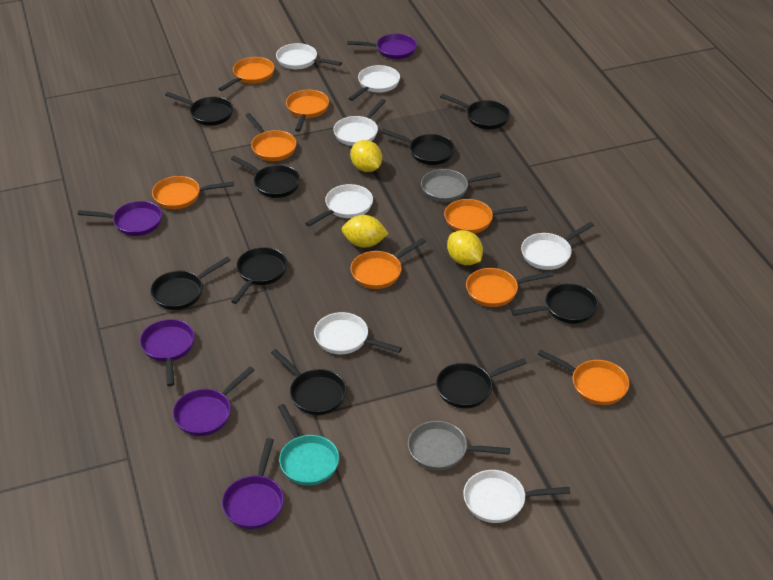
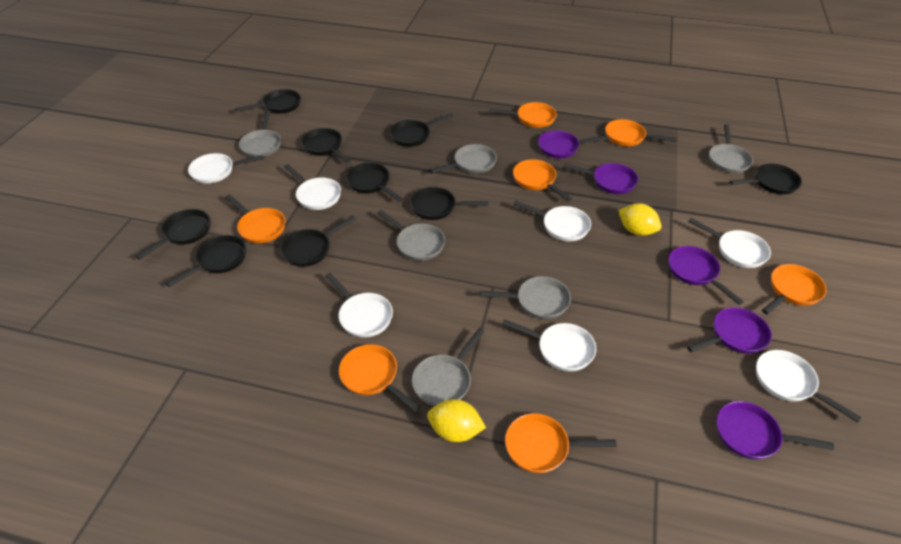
grey pan: 2 -> 6
orange pan: 8 -> 7
turquoise pan: 1 -> 0
yellow lemon: 3 -> 2

